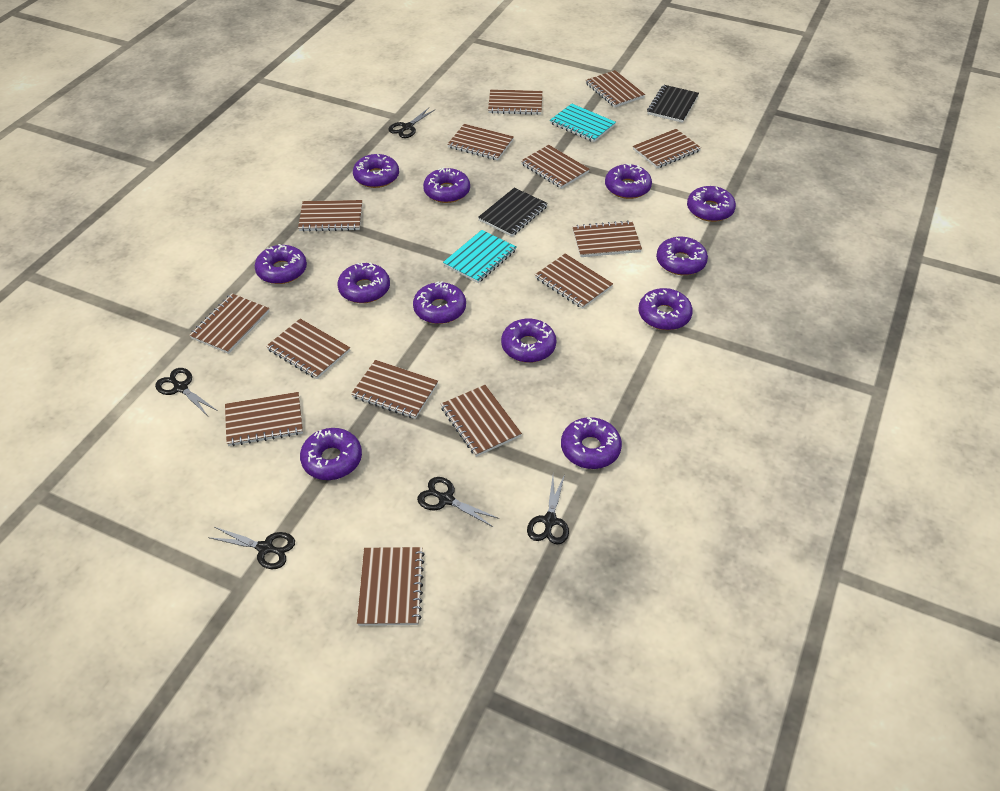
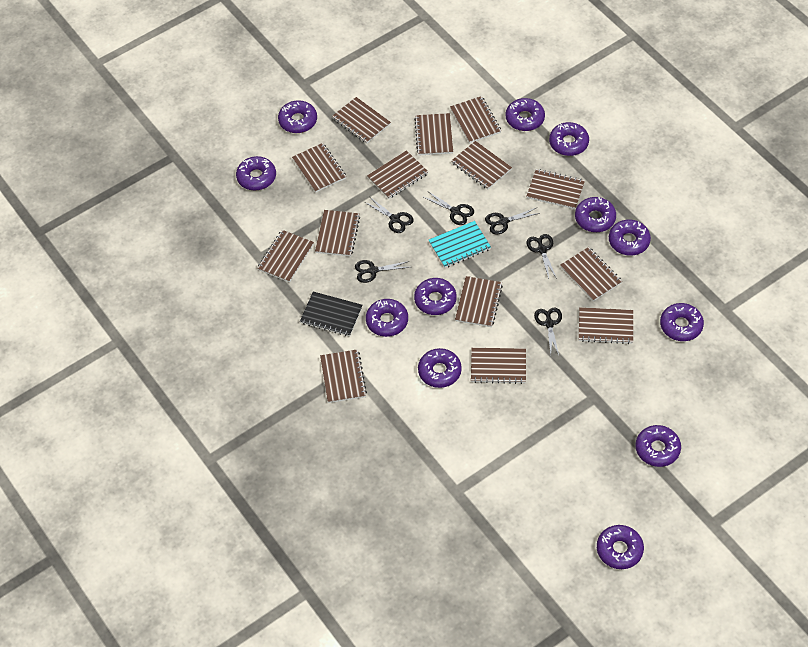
black notebook: 2 -> 1
black scissors: 5 -> 6
turquoise notebook: 2 -> 1

